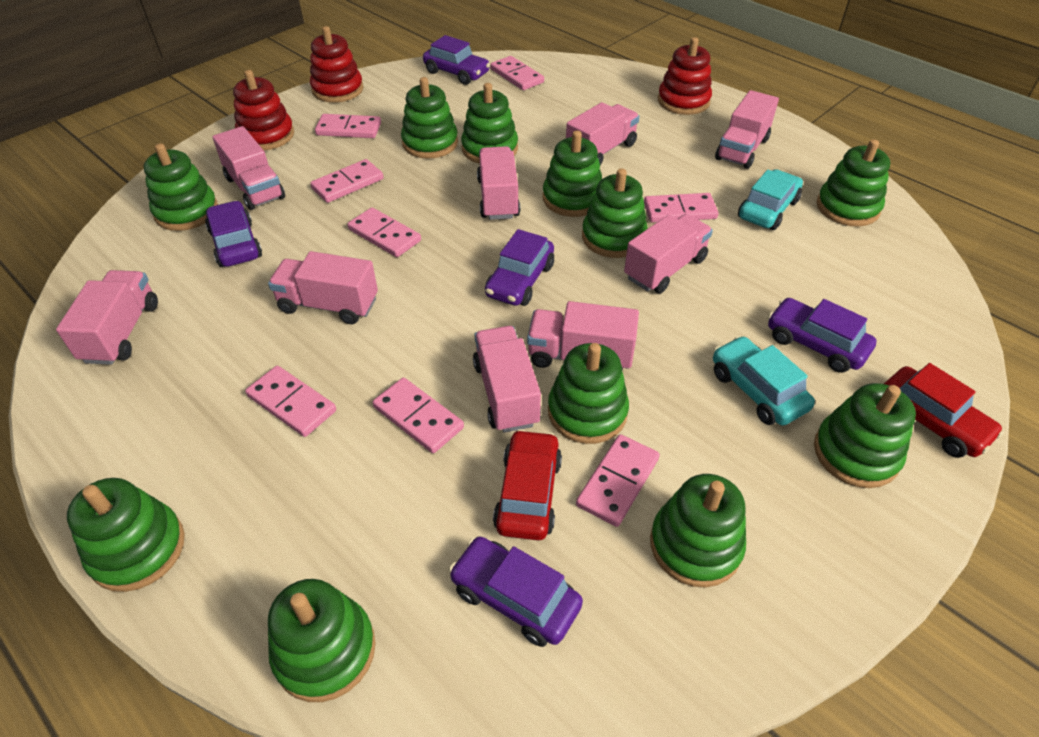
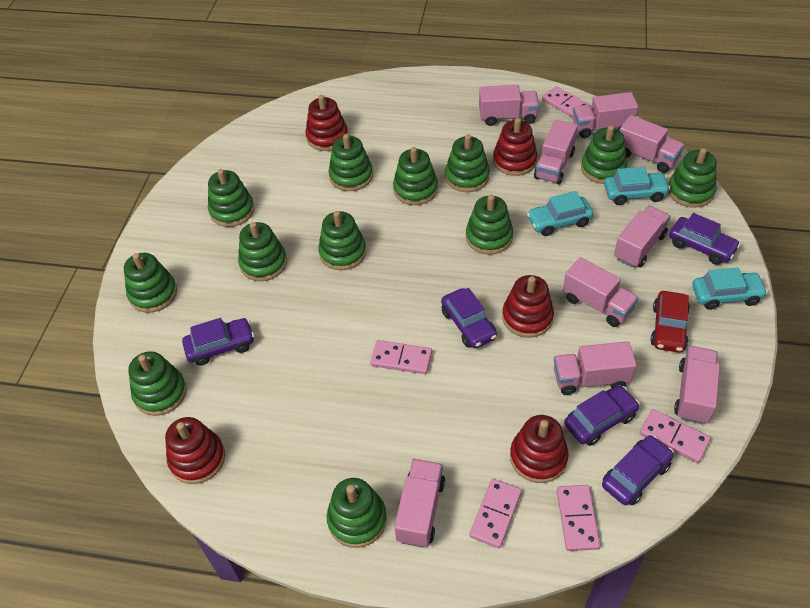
green stacking toy: 11 -> 12
pink domino: 8 -> 5
red car: 2 -> 1
red stacking toy: 3 -> 5
turquoise car: 2 -> 3

